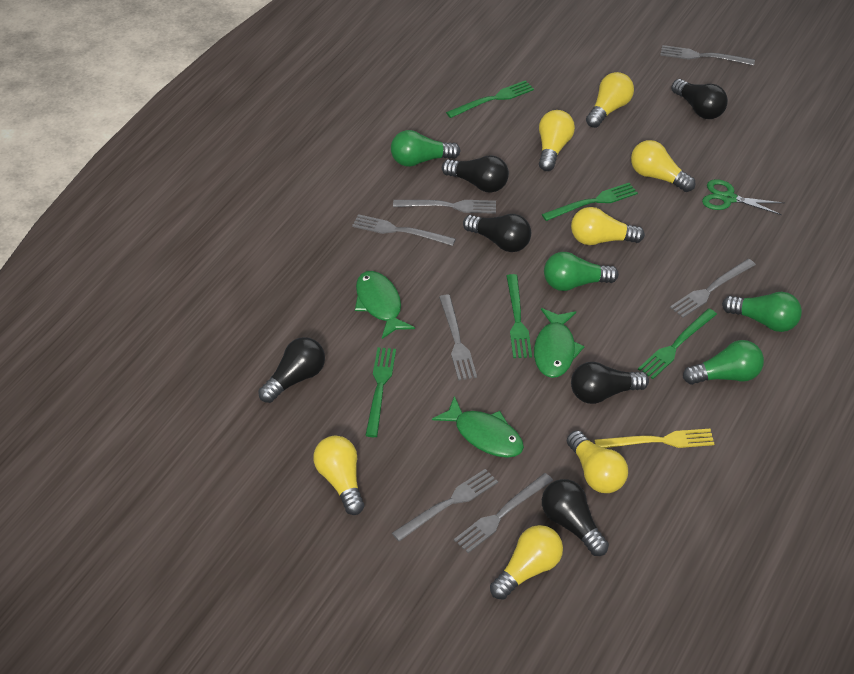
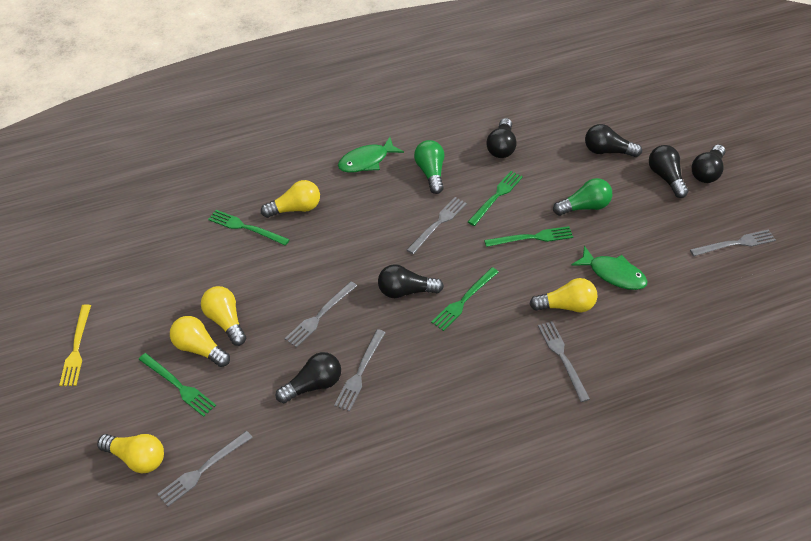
green fish: 3 -> 2
green light bulb: 4 -> 2
green scissors: 1 -> 0
grey fork: 7 -> 6
yellow light bulb: 7 -> 5

